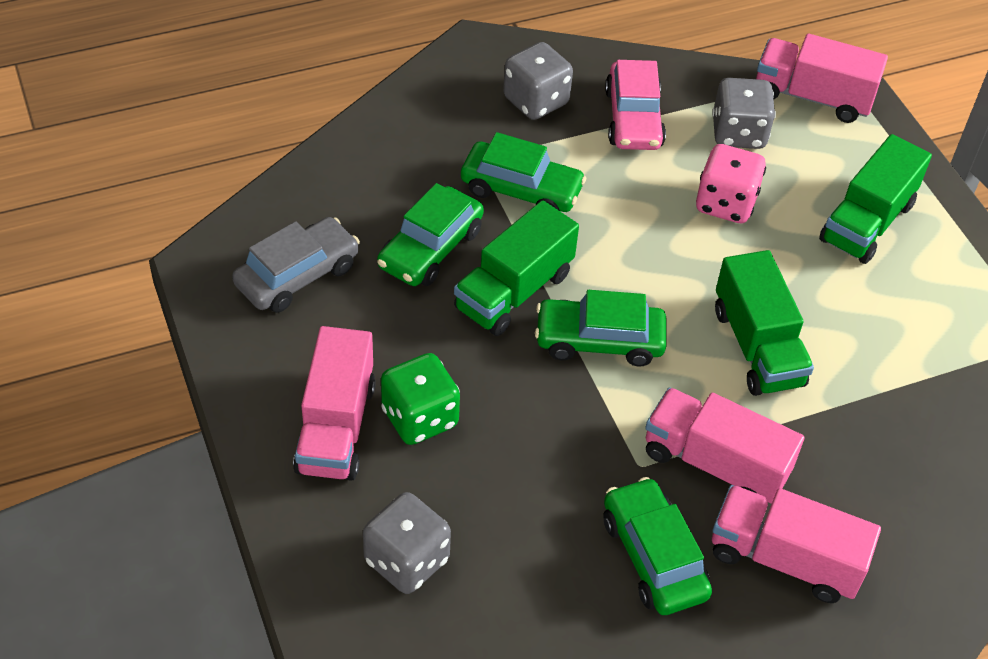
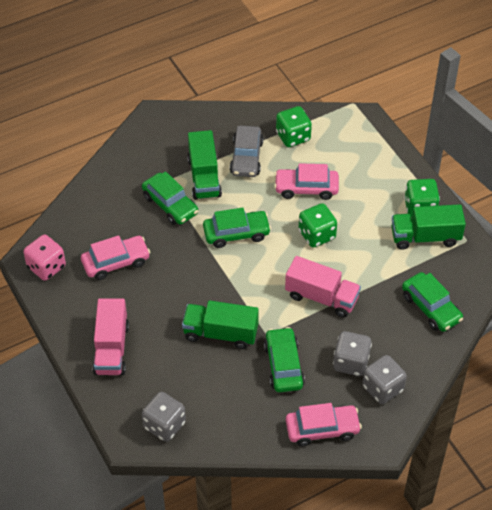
green dice: 1 -> 3
pink car: 1 -> 3
pink truck: 4 -> 2

